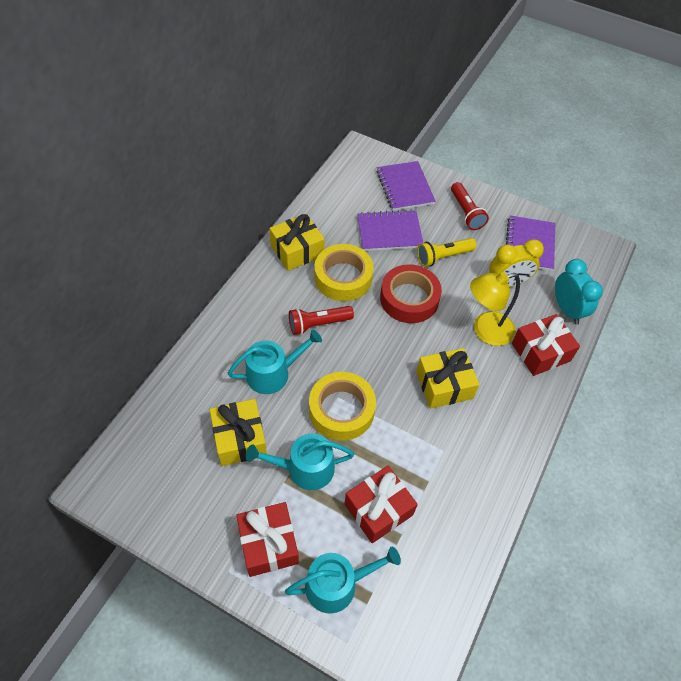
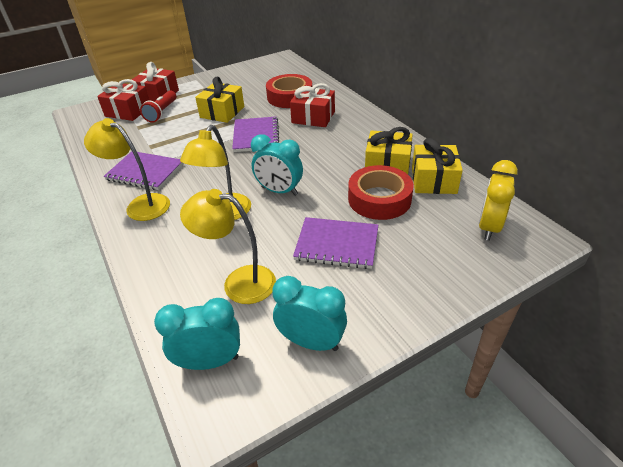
red flashlight: 2 -> 1
red tape: 1 -> 2
turquoise clock: 1 -> 3
turquoise watering can: 3 -> 0
yellow flashlight: 1 -> 0
yellow lamp: 1 -> 3
yellow tape: 2 -> 0

